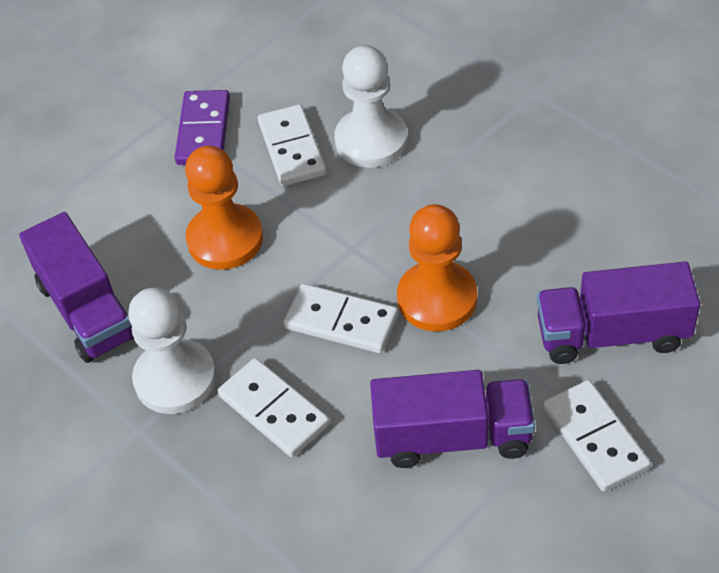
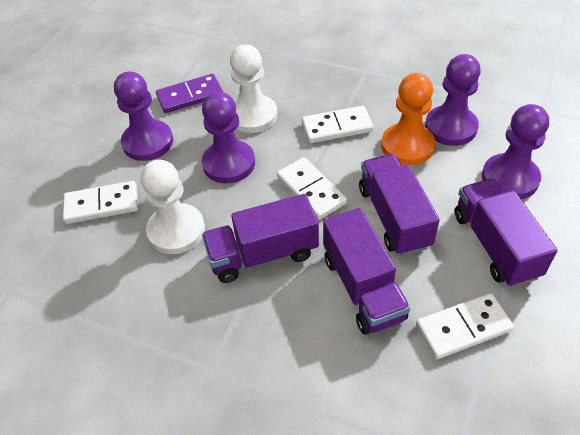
orange pawn: 2 -> 1
purple pawn: 0 -> 4
purple truck: 3 -> 4

